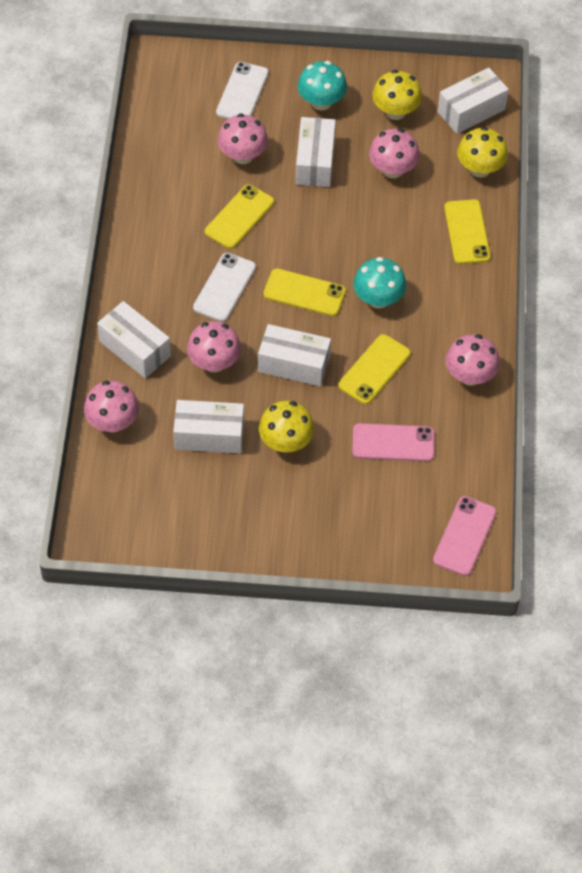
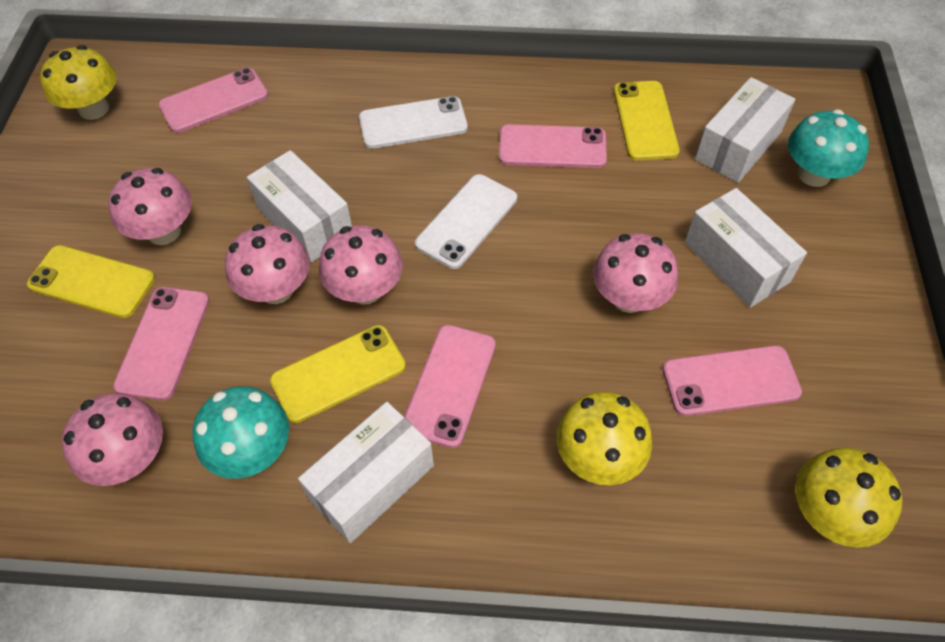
pink phone: 2 -> 5
white box: 5 -> 4
yellow phone: 4 -> 3

